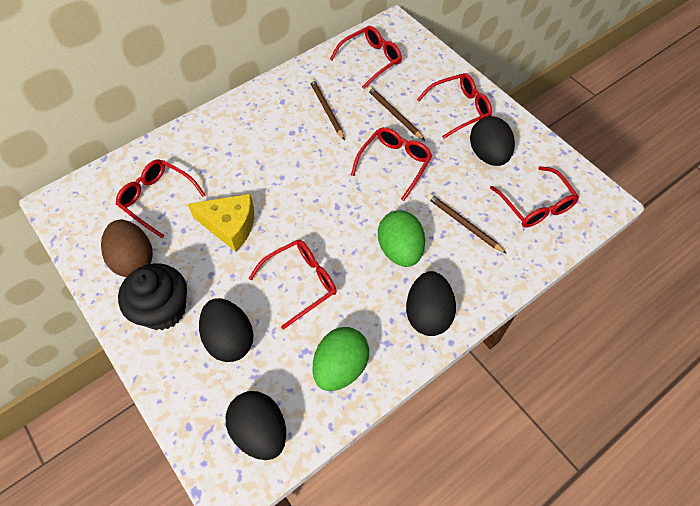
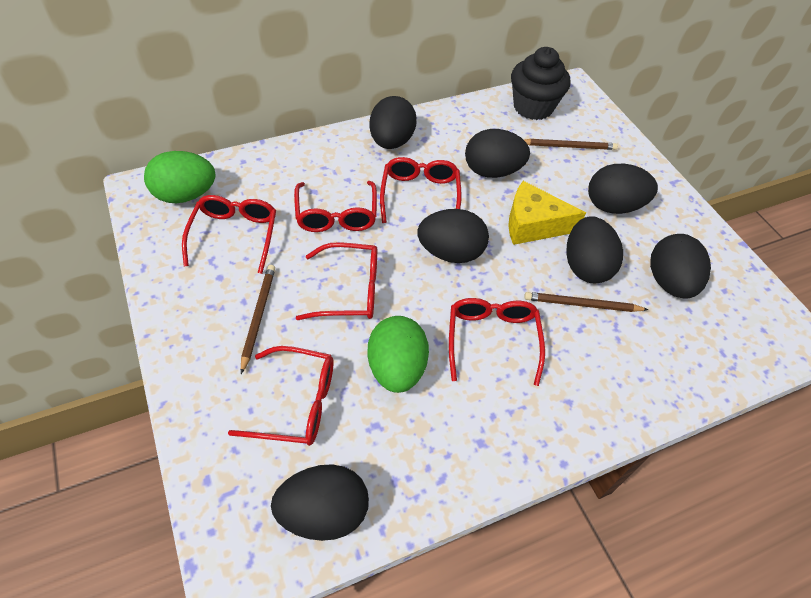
black egg: 4 -> 7
brown egg: 1 -> 0

